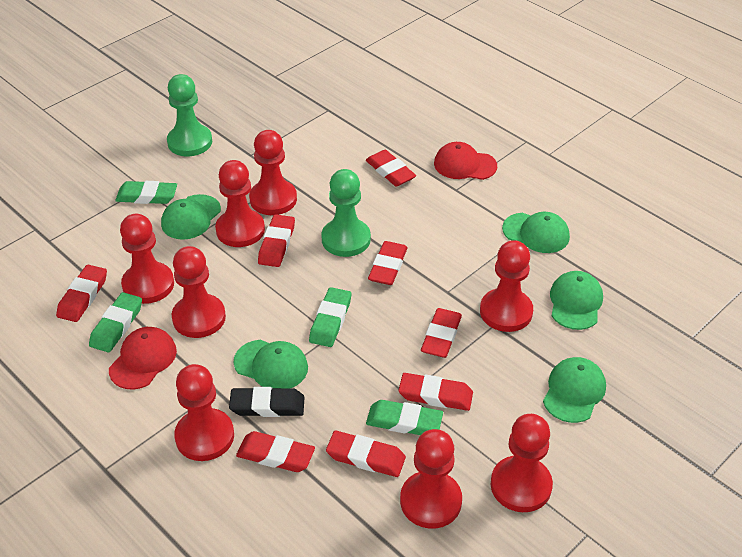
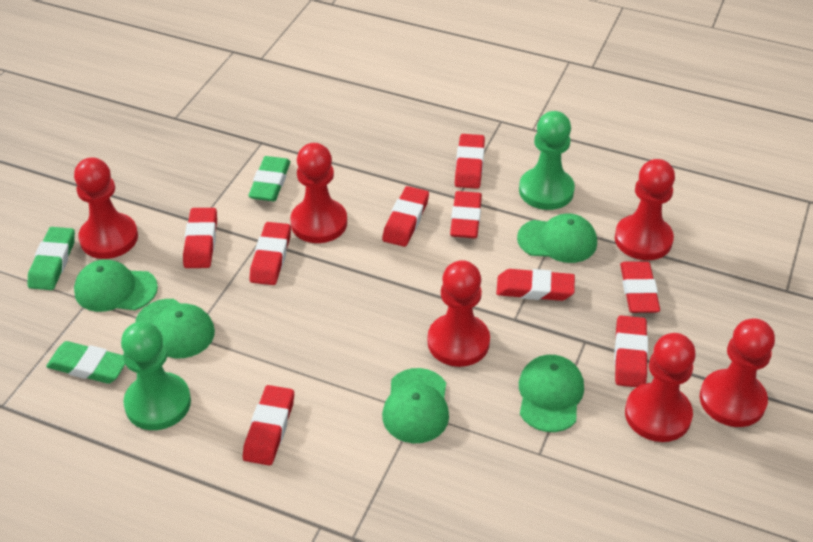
black eraser: 1 -> 0
green eraser: 4 -> 3
red cap: 2 -> 0
red eraser: 8 -> 9
red pawn: 8 -> 6

